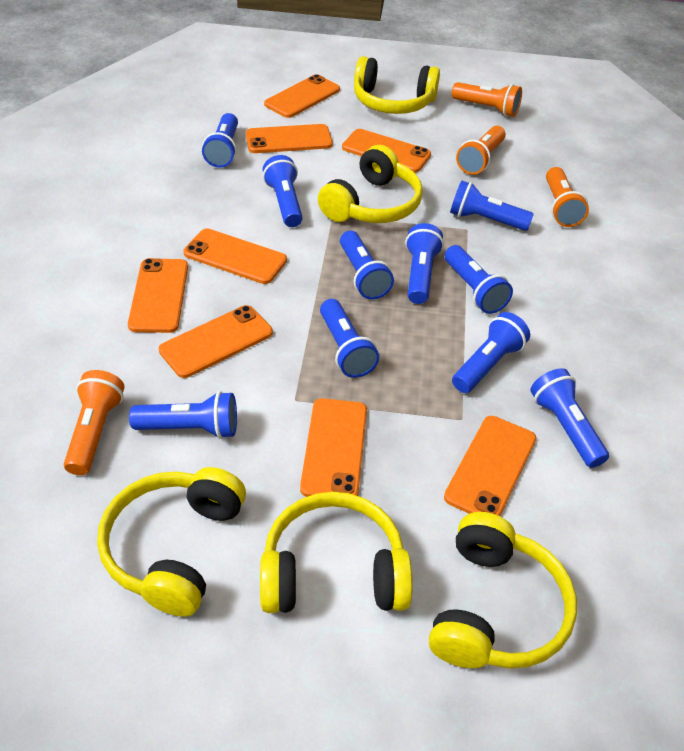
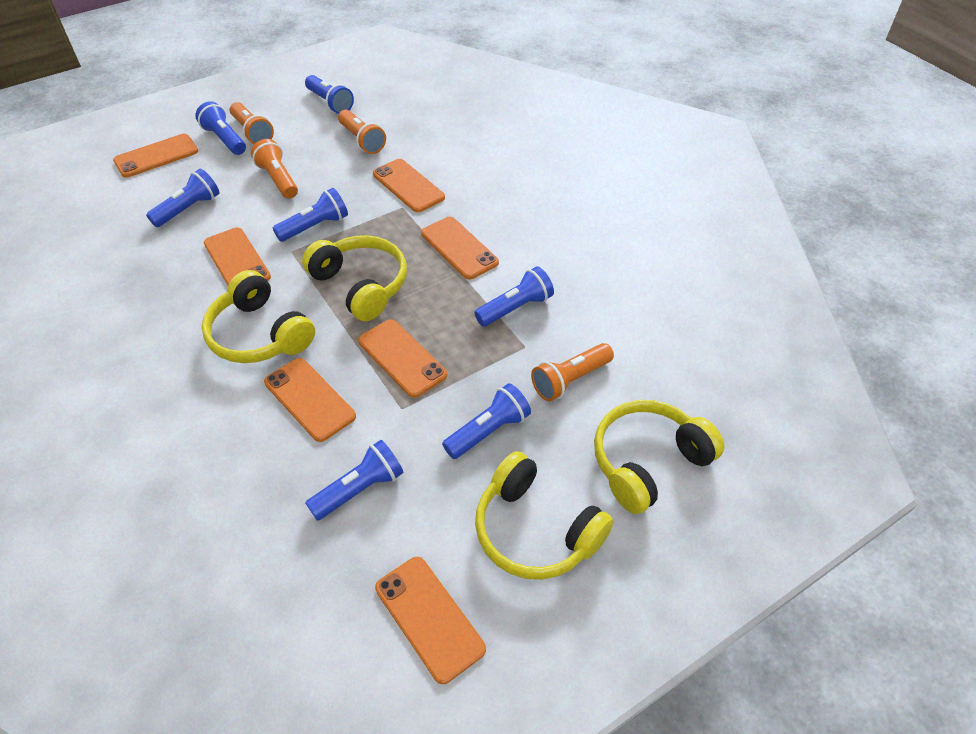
blue flashlight: 10 -> 7
orange phone: 8 -> 7
yellow headphones: 5 -> 4

